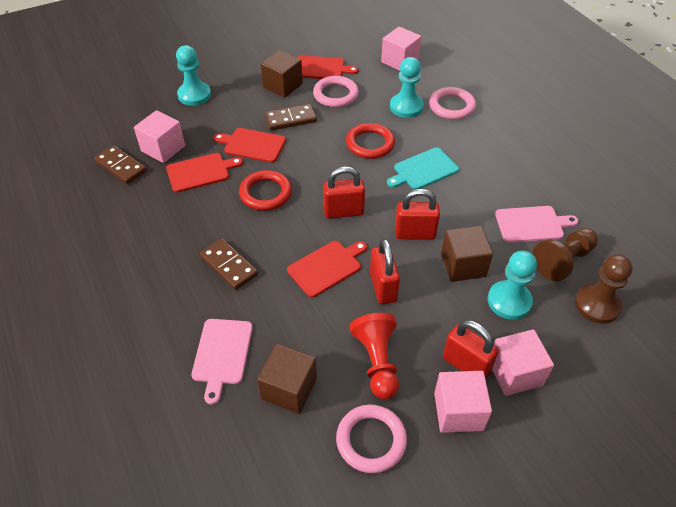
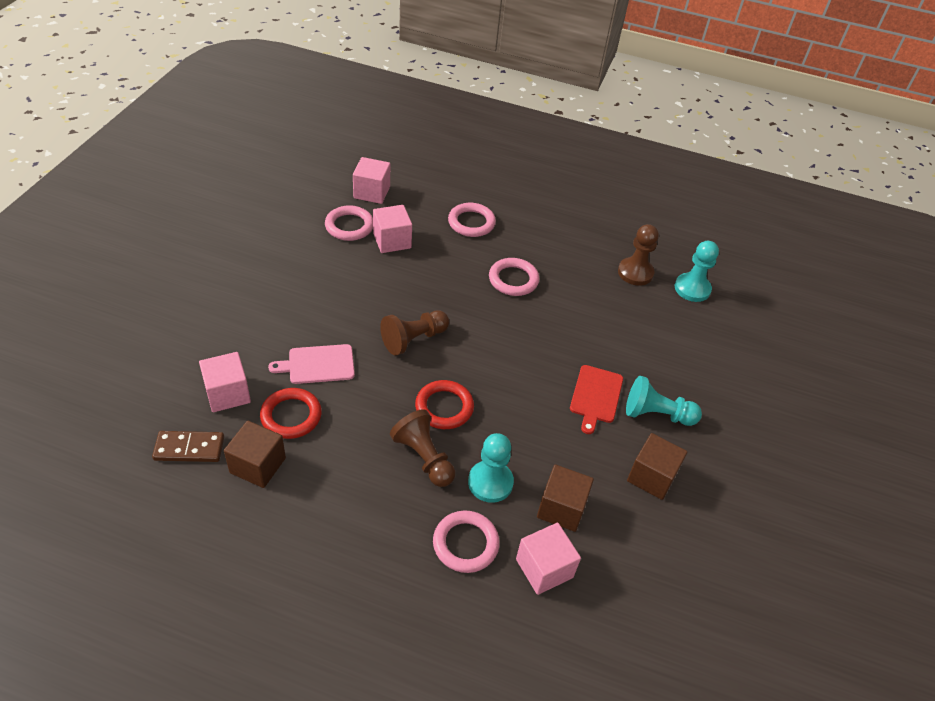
brown domino: 3 -> 1
brown pawn: 2 -> 3
pink cutting board: 2 -> 1
pink ring: 3 -> 4
red cutting board: 4 -> 1
red padlock: 4 -> 0
red pawn: 1 -> 0
turquoise cutting board: 1 -> 0

